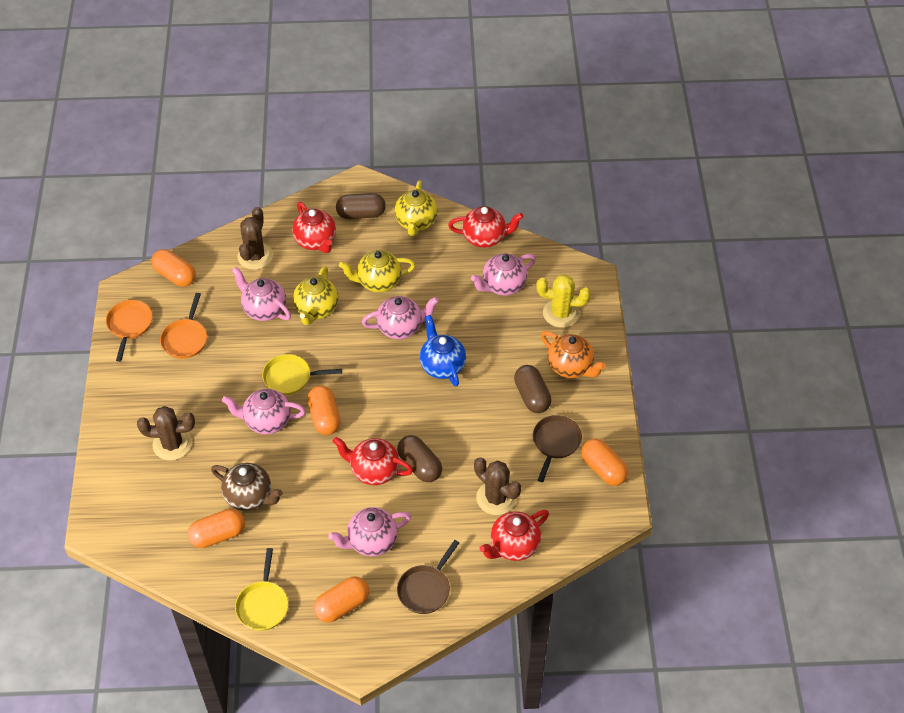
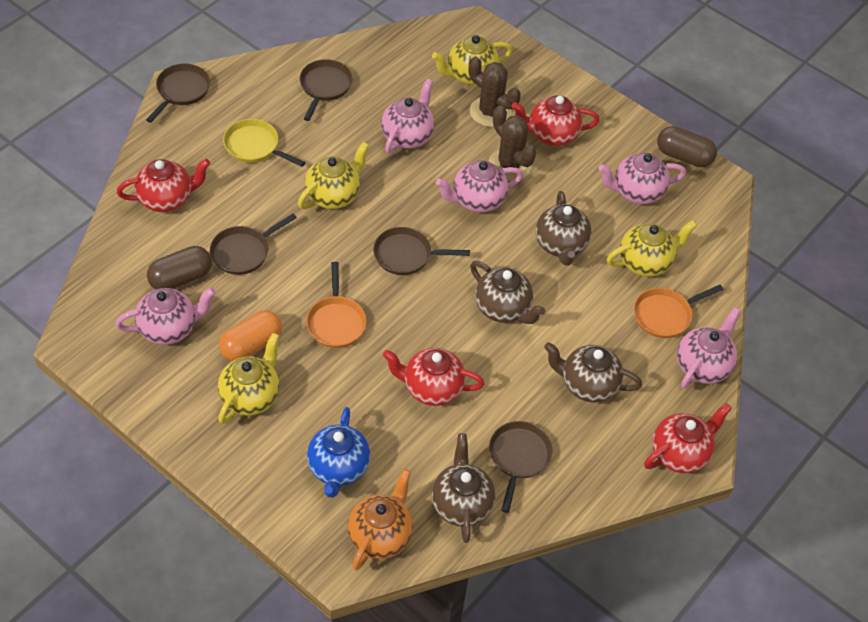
brown cactus: 3 -> 2
brown capsule: 3 -> 2
brown pan: 2 -> 5
brown teapot: 1 -> 4
orange capsule: 5 -> 1
yellow cactus: 1 -> 0
yellow pan: 2 -> 1
yellow teapot: 3 -> 4

